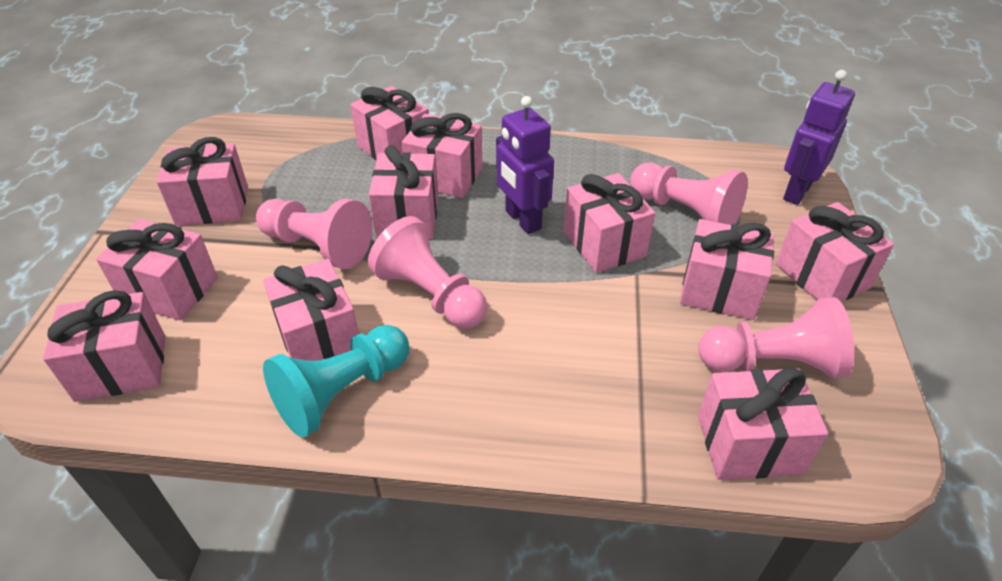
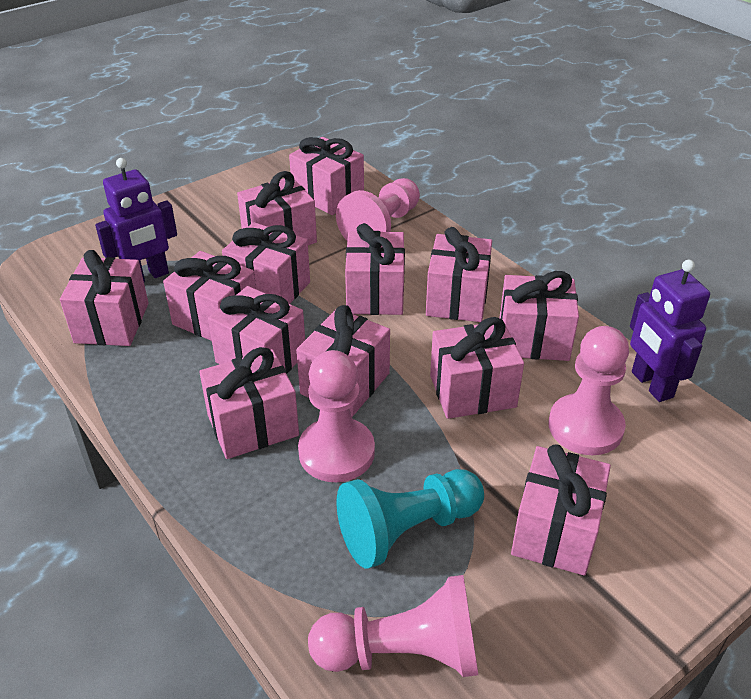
pink gift: 11 -> 13

